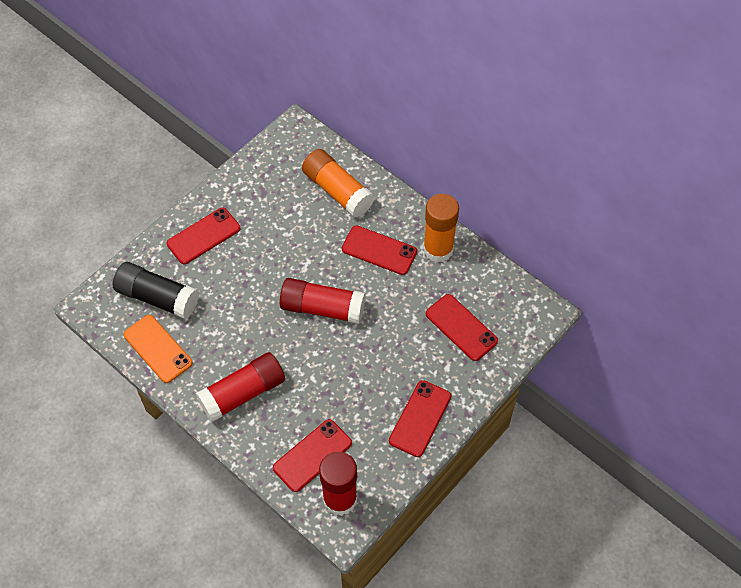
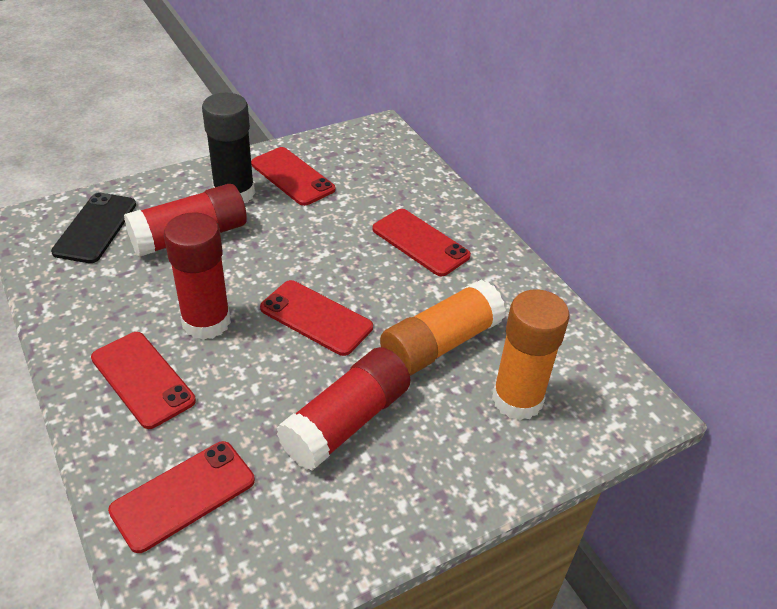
black phone: 0 -> 1
orange phone: 1 -> 0

